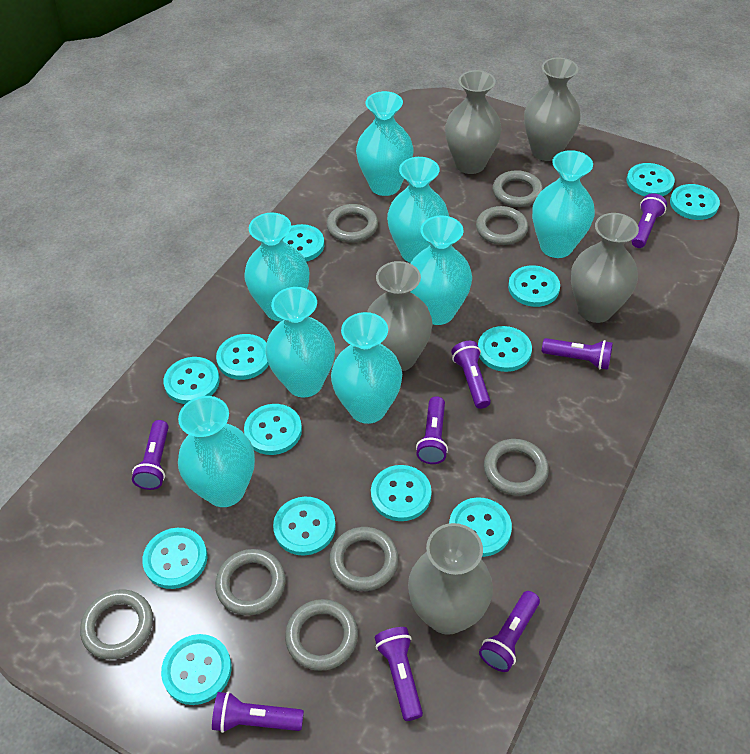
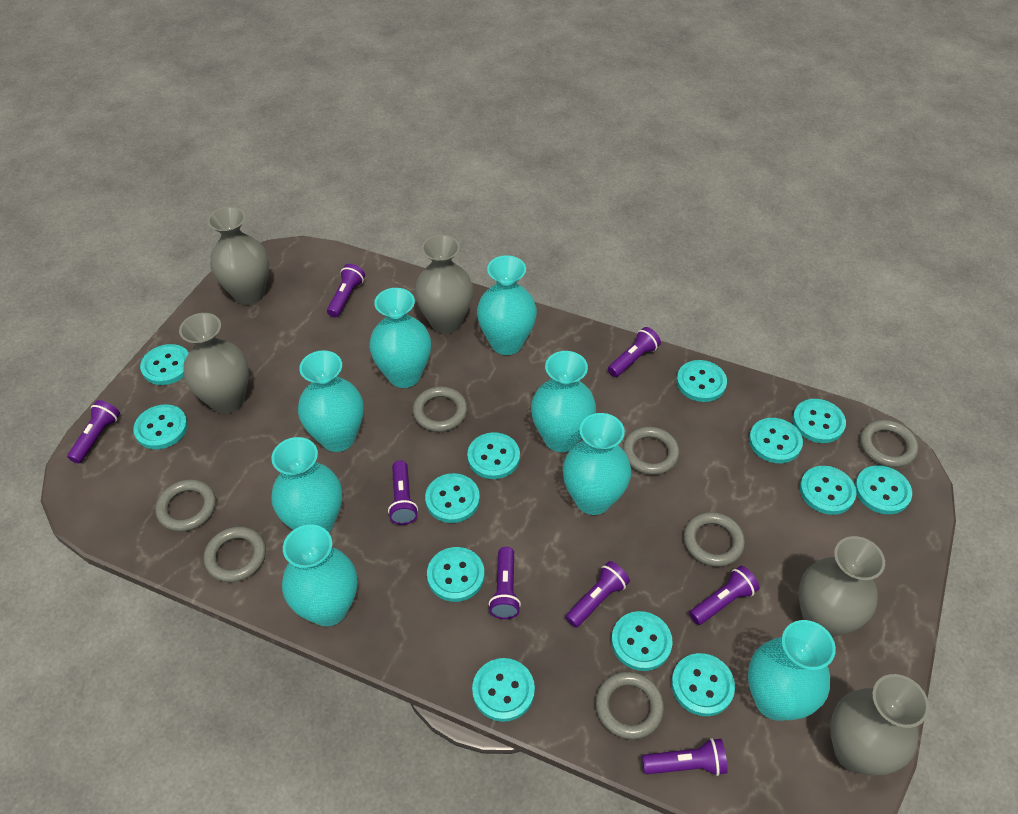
grey ring: 8 -> 7

